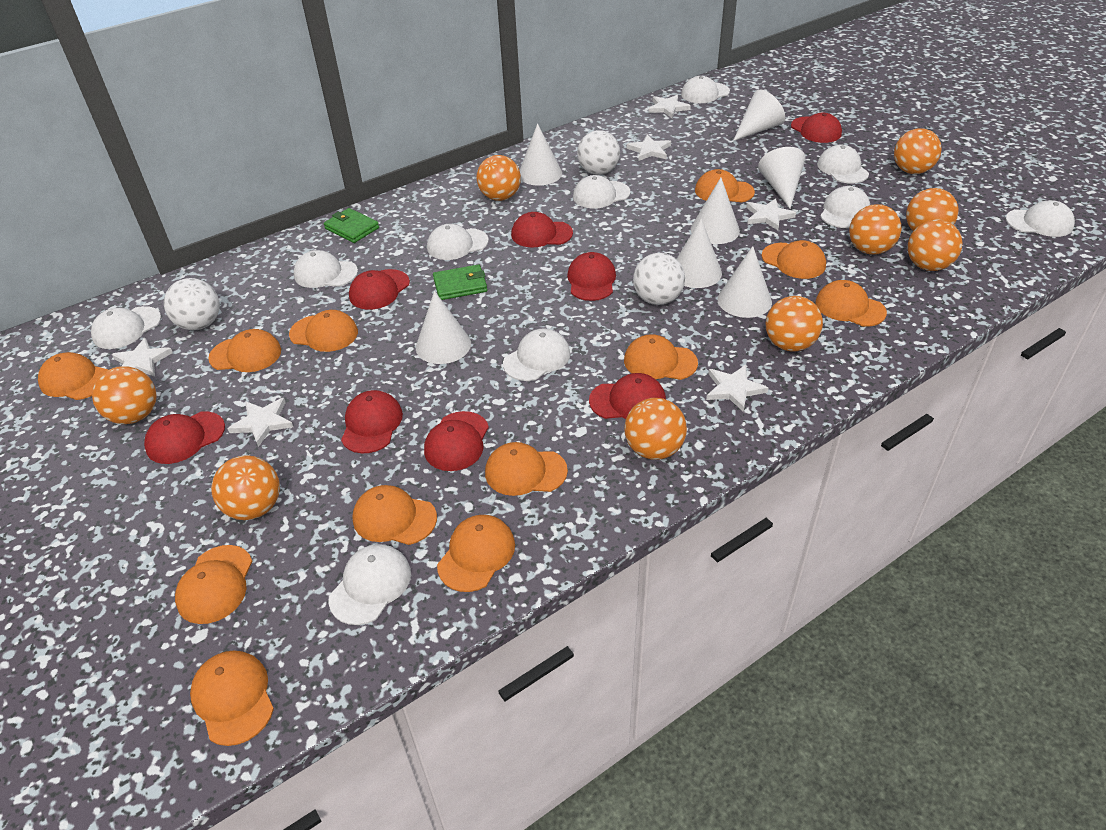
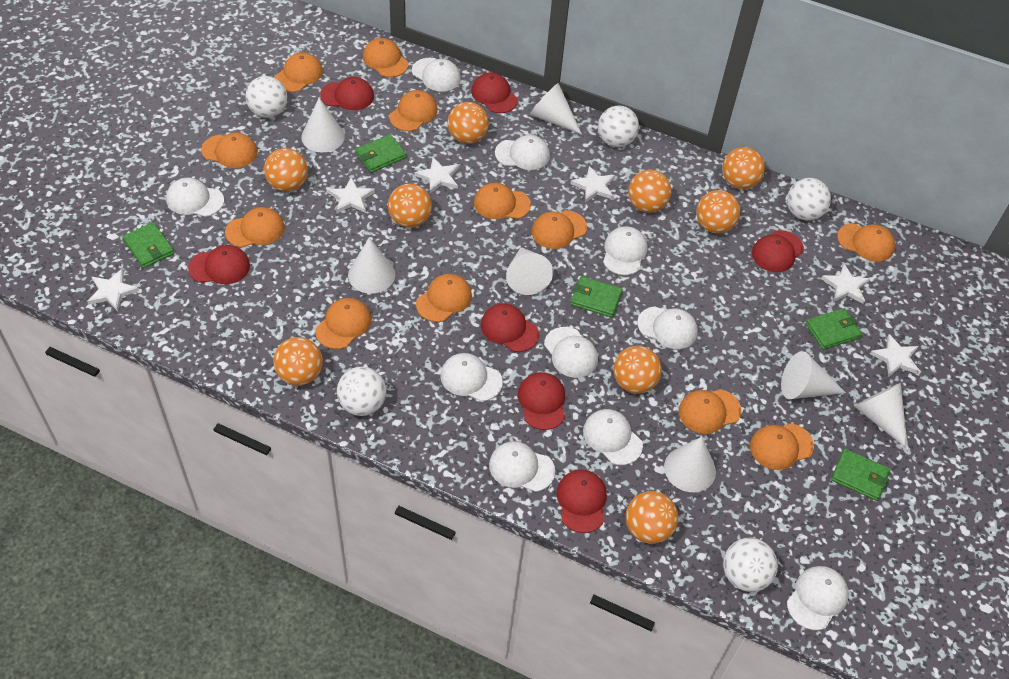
green wallet: 2 -> 5
red cap: 8 -> 7
white ball: 3 -> 5

